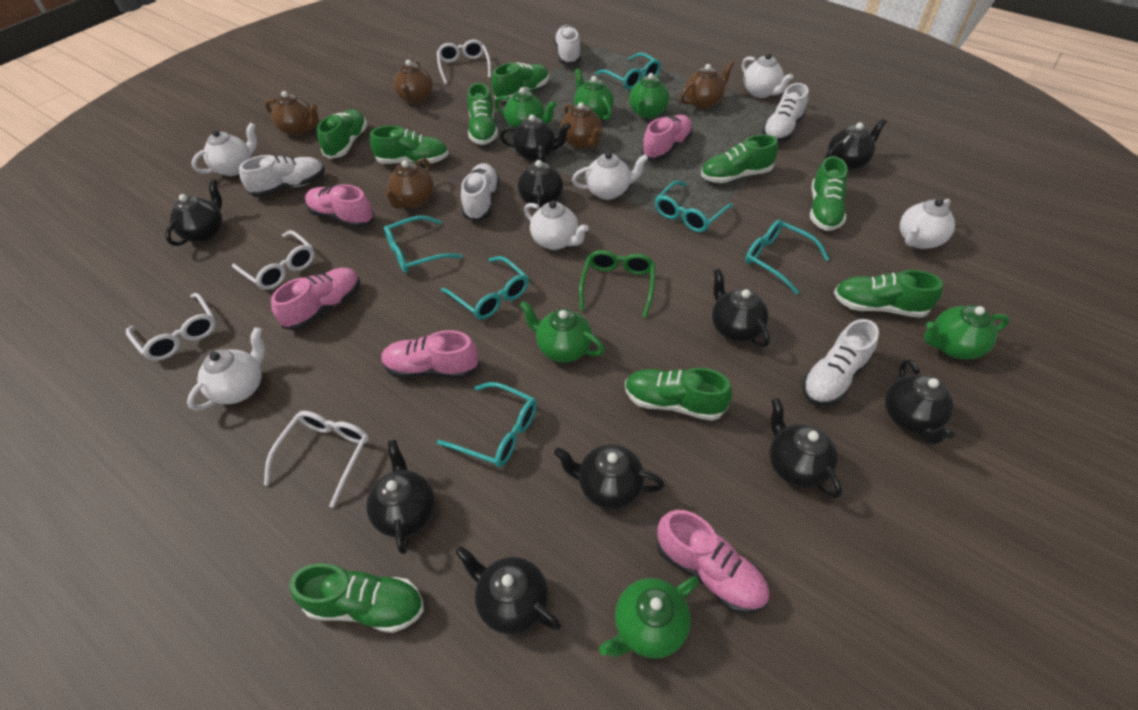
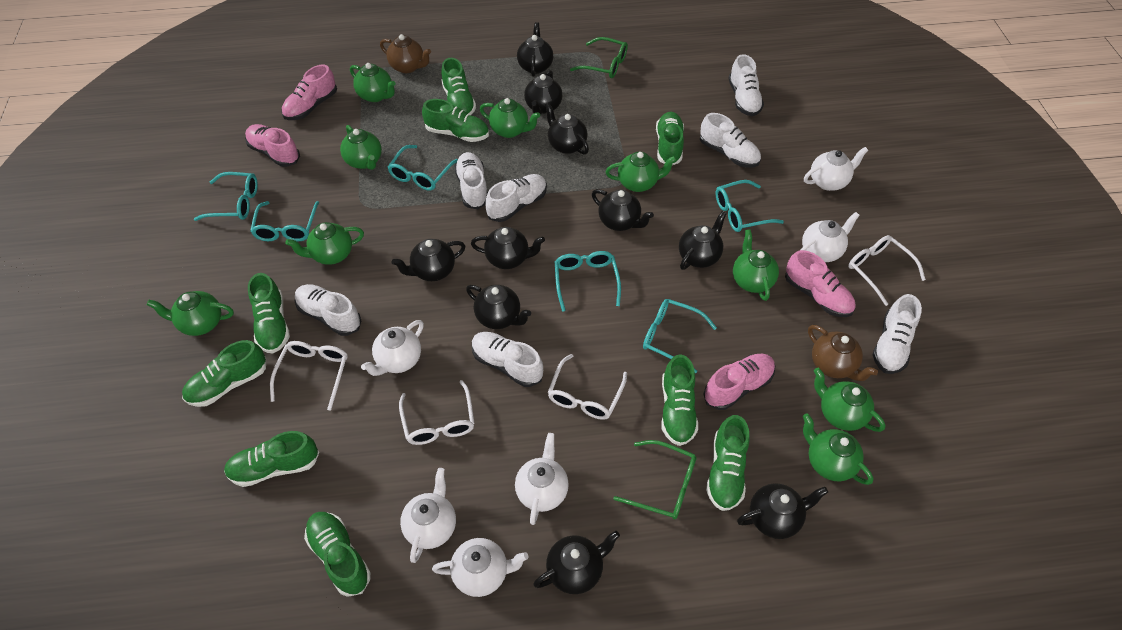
brown teapot: 5 -> 2
green glasses: 1 -> 2
green teapot: 6 -> 9
pink shoe: 5 -> 4
white shoe: 5 -> 7

